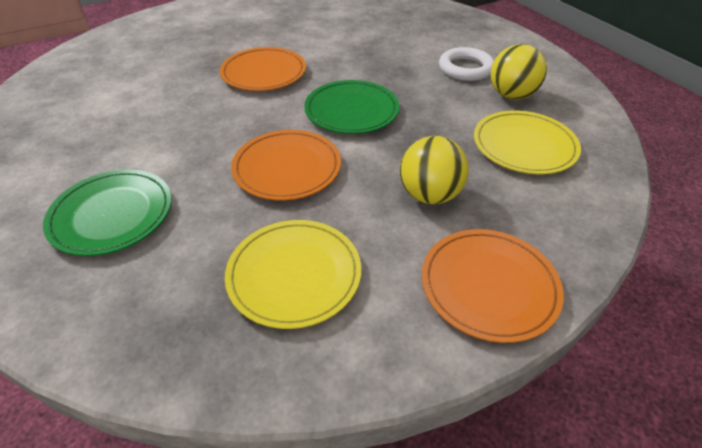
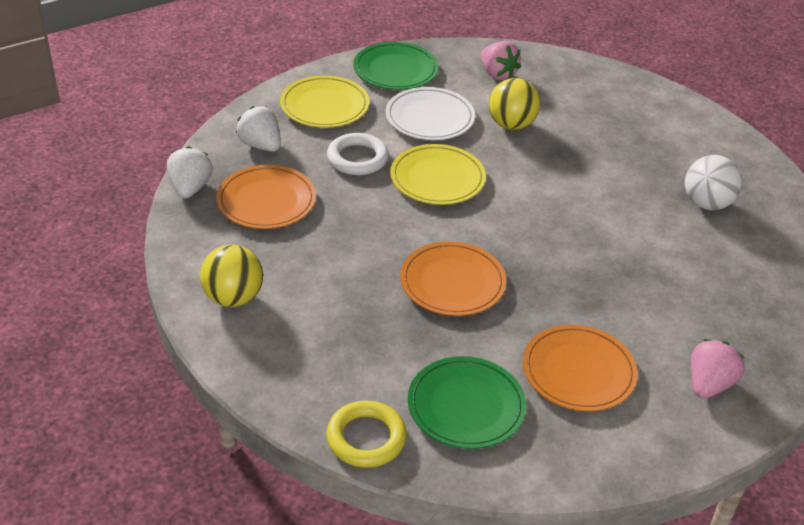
pink strawberry: 0 -> 2
white ball: 0 -> 1
white plate: 0 -> 1
white strawberry: 0 -> 2
yellow ring: 0 -> 1

